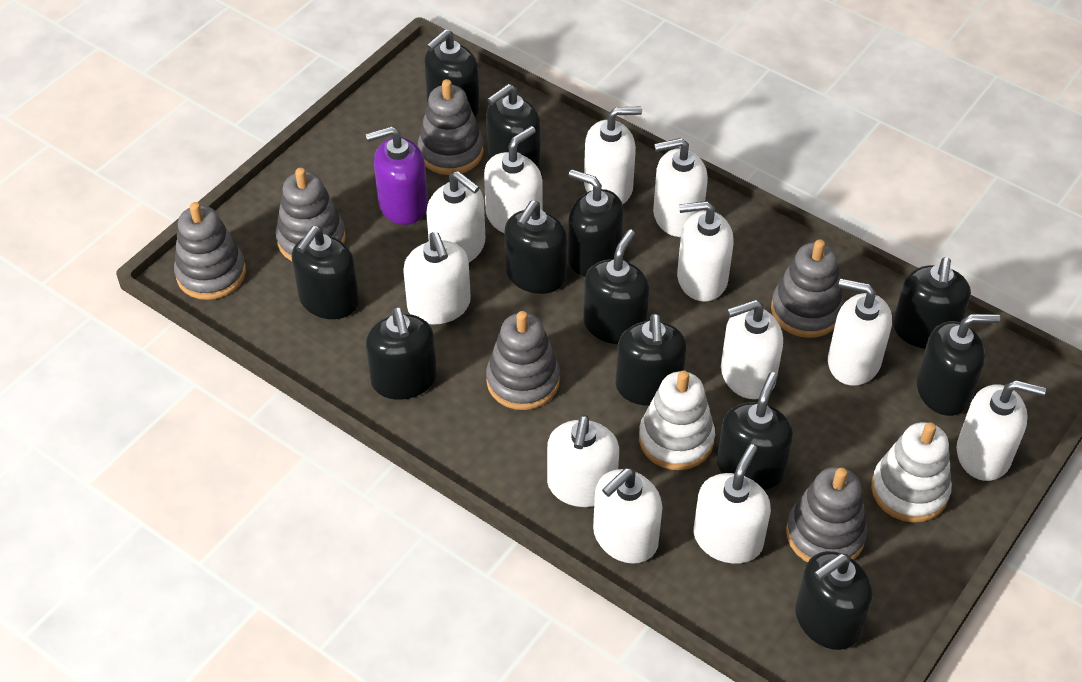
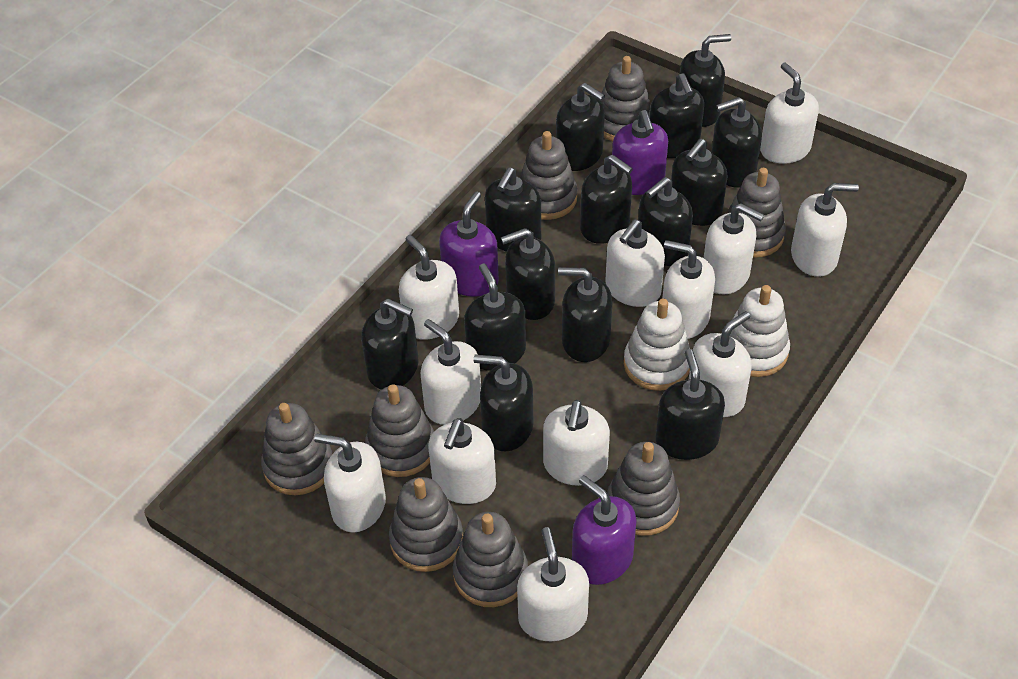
black soap dispenser: 12 -> 14
grey stacking toy: 6 -> 8
purple soap dispenser: 1 -> 3

